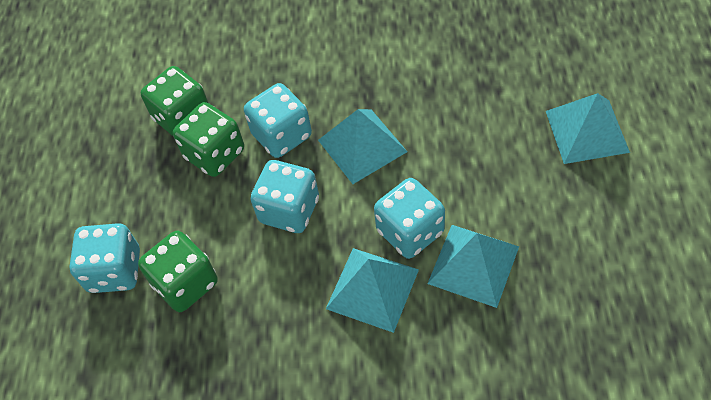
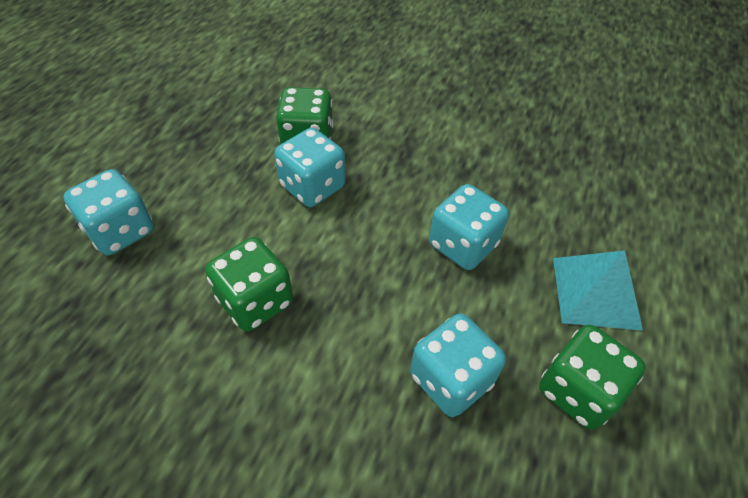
turquoise pyramid: 4 -> 1

